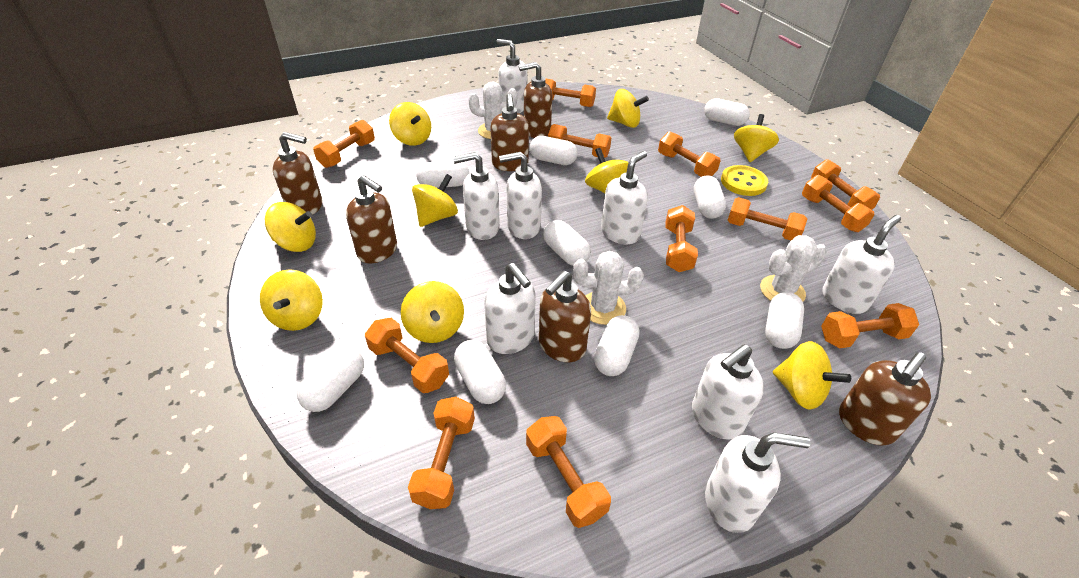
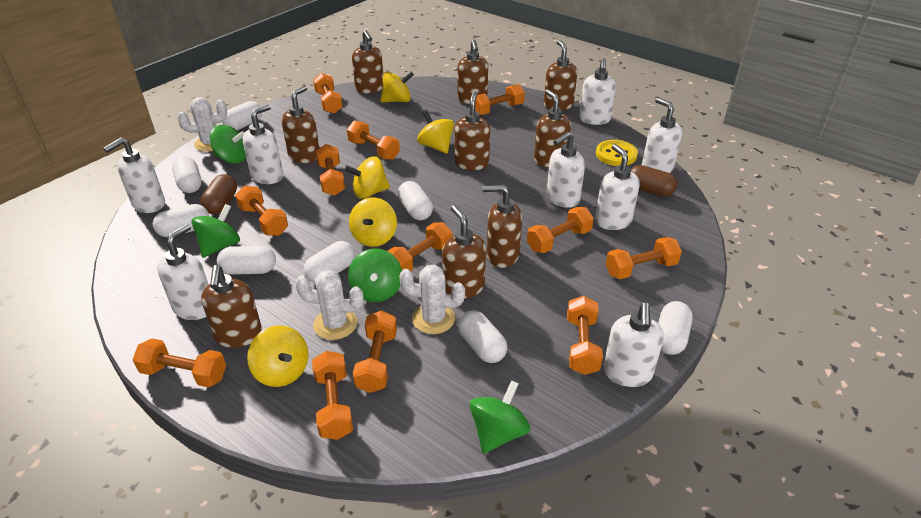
brown capsule: 0 -> 2
brown soap dispenser: 6 -> 9
green spinning top: 0 -> 4
white capsule: 9 -> 8
yellow spinning top: 9 -> 5

